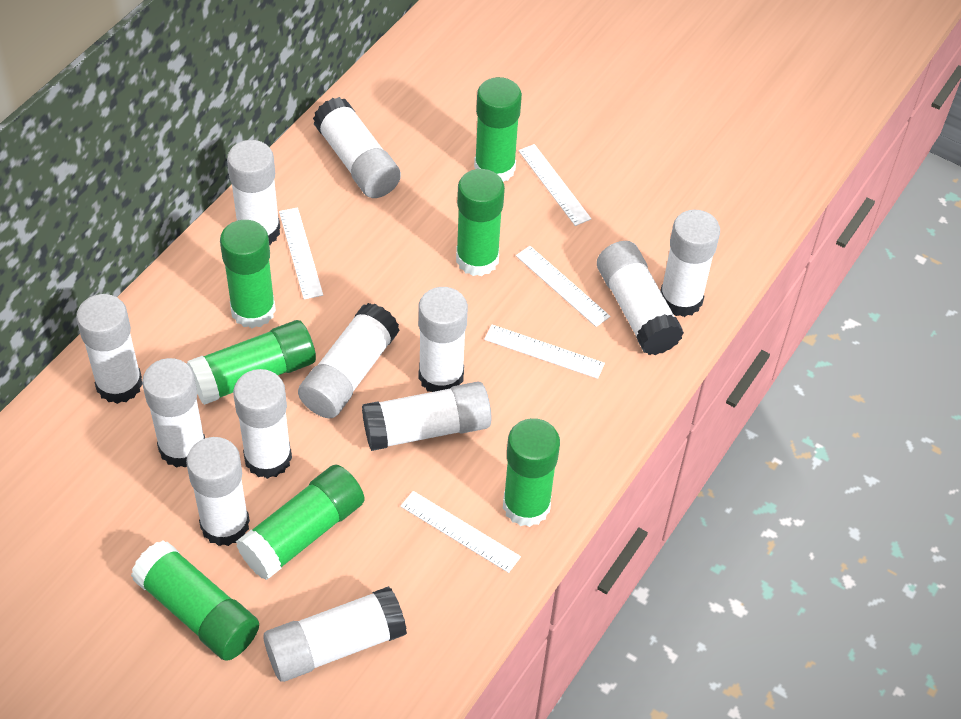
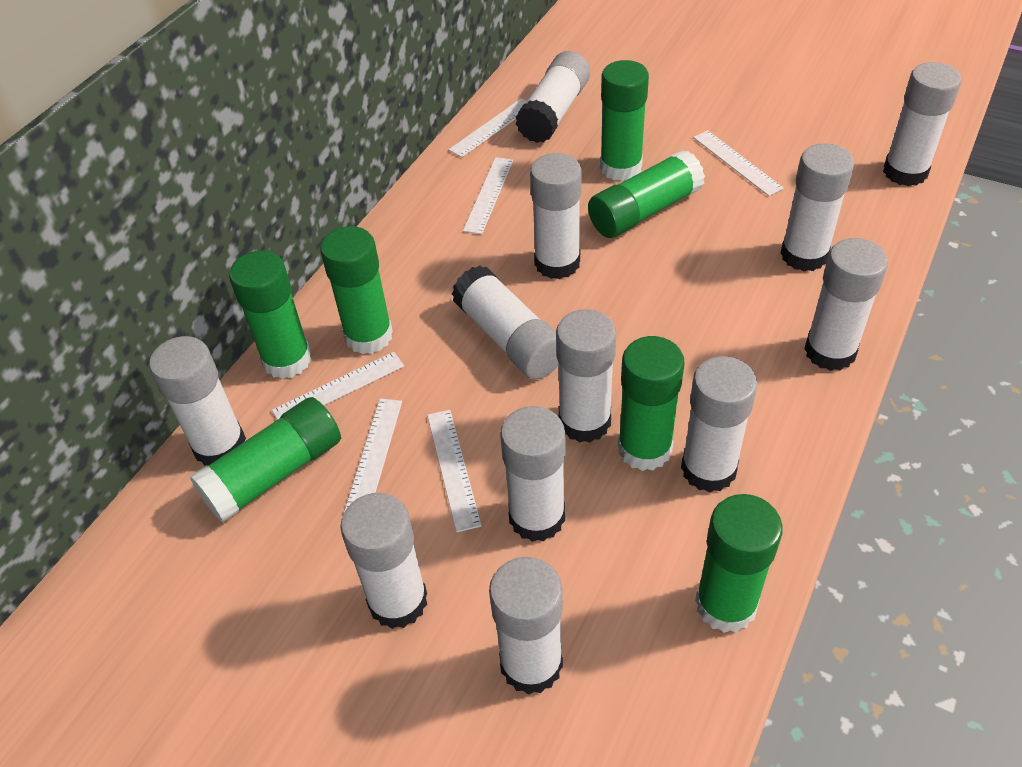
white ruler: 5 -> 6

